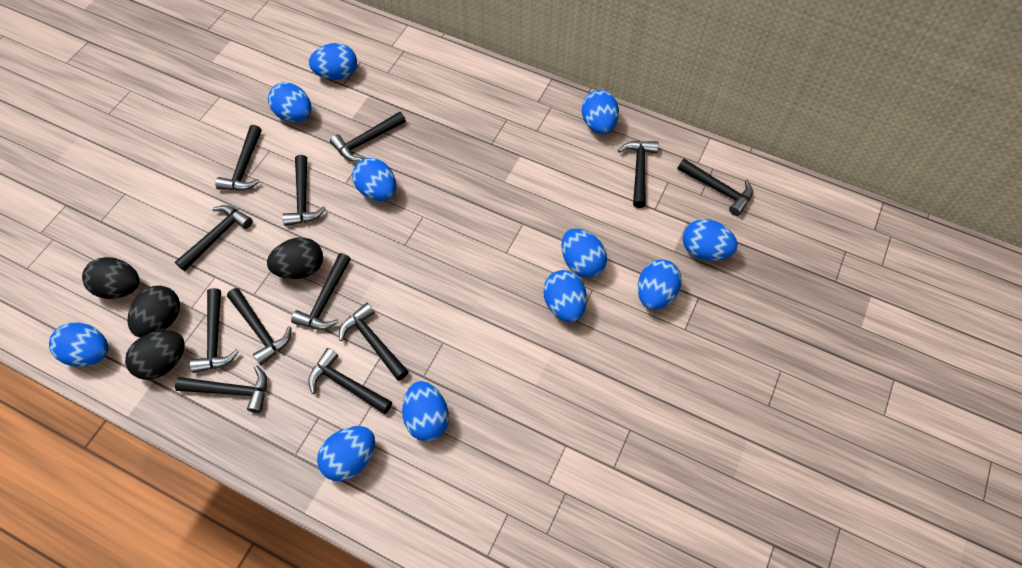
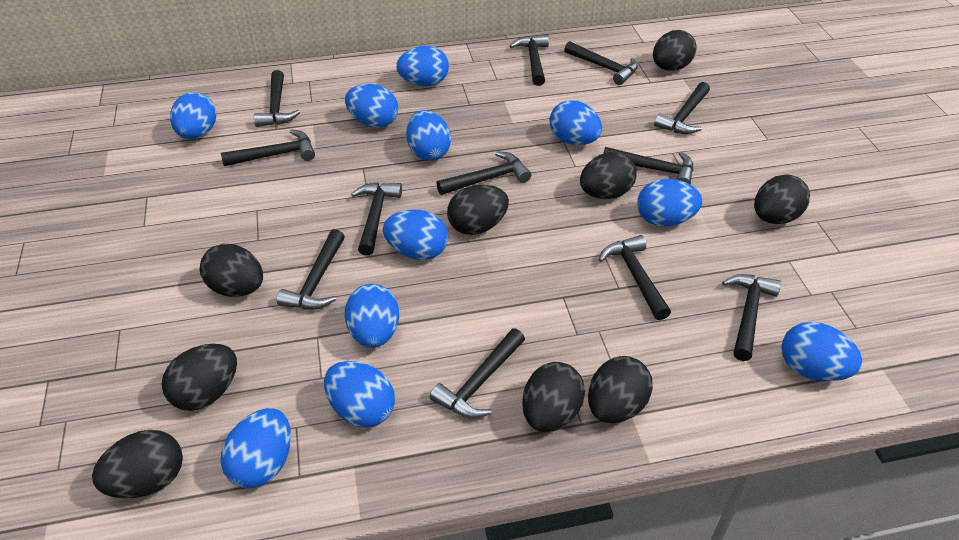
black egg: 4 -> 9

